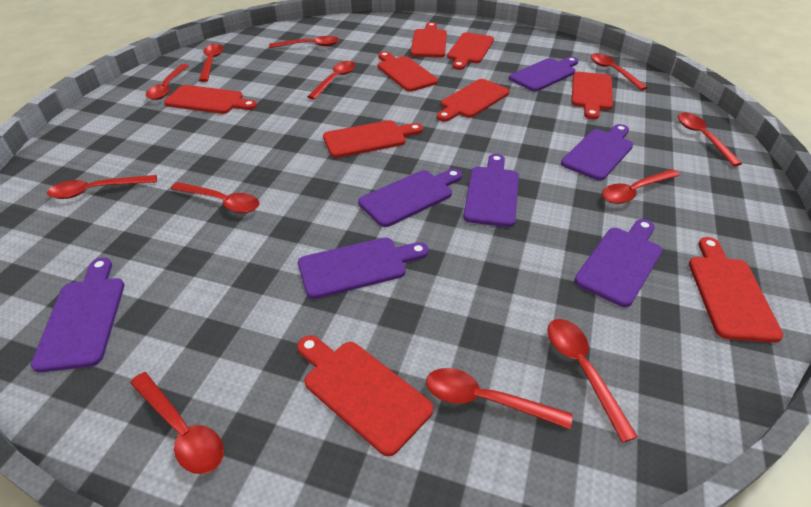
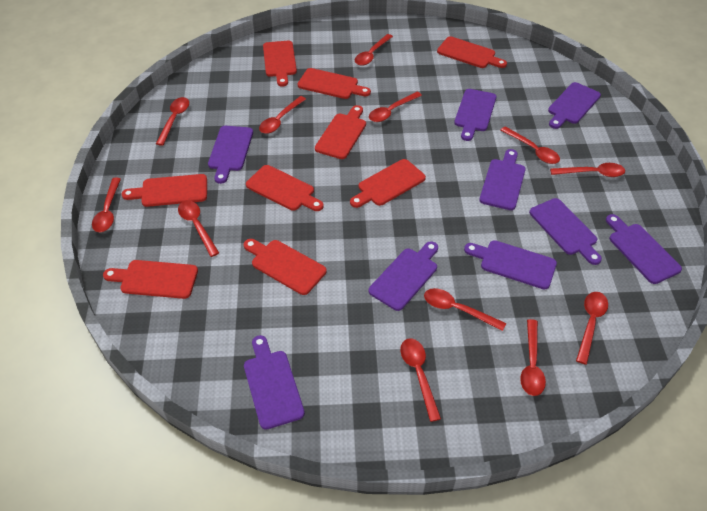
purple cutting board: 7 -> 9

